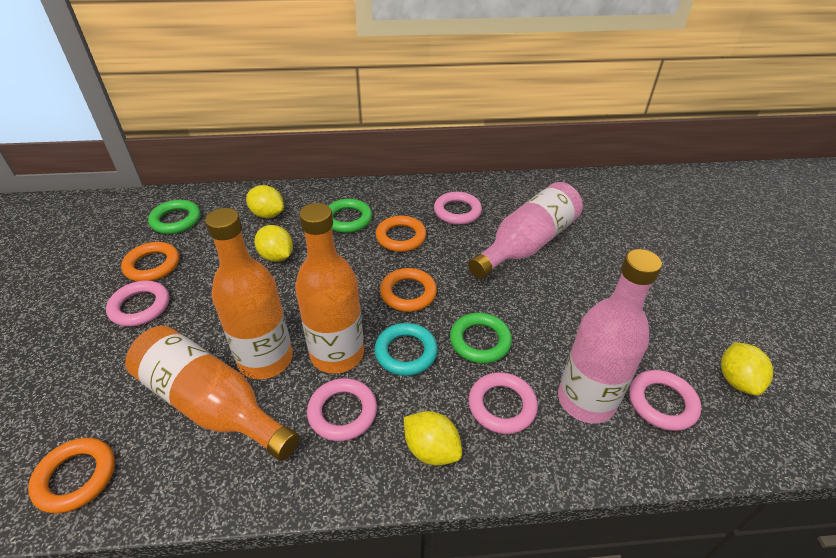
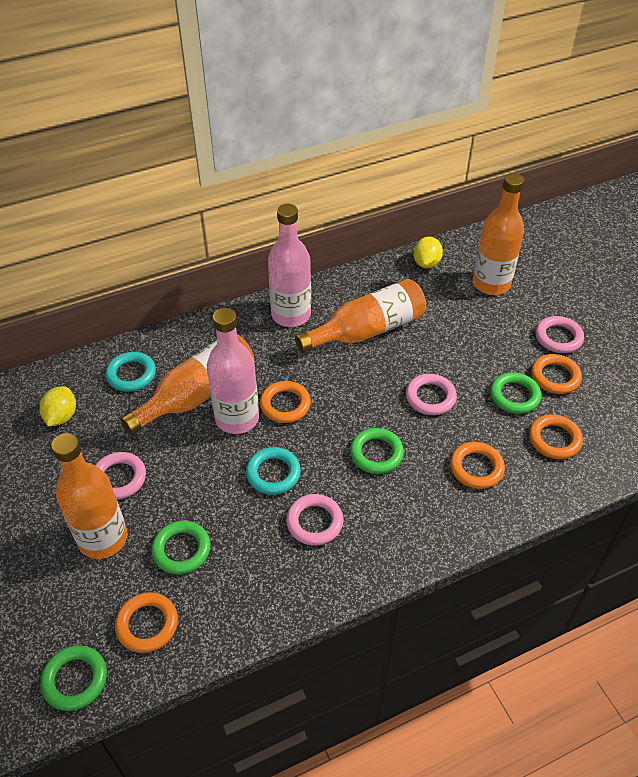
green ring: 3 -> 4
orange bottle: 3 -> 4
orange ring: 4 -> 5
pink ring: 5 -> 4
turquoise ring: 1 -> 2
yellow lemon: 4 -> 2

